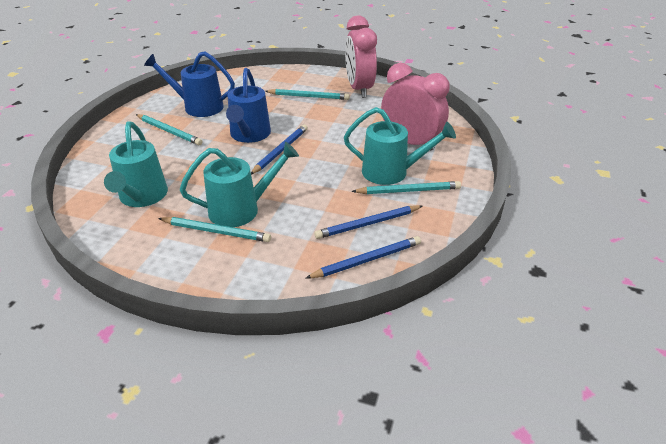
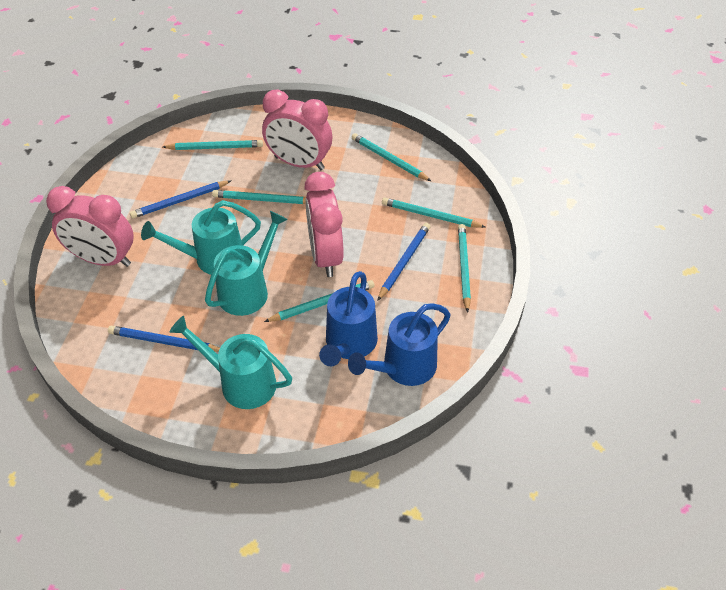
pink clock: 2 -> 3
turquoise pencil: 4 -> 6

